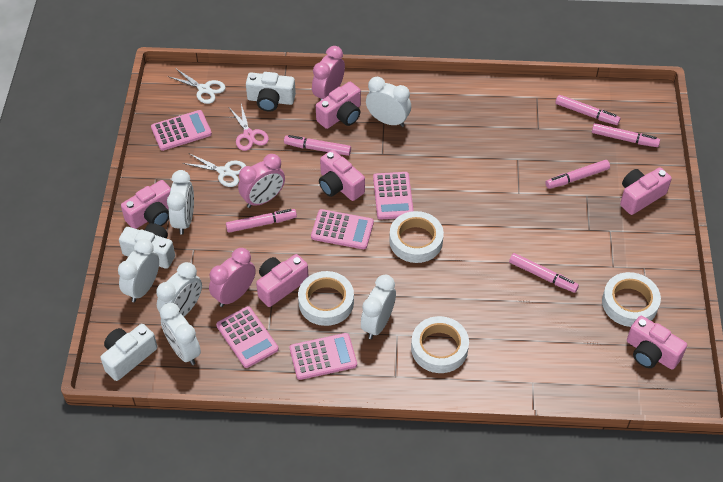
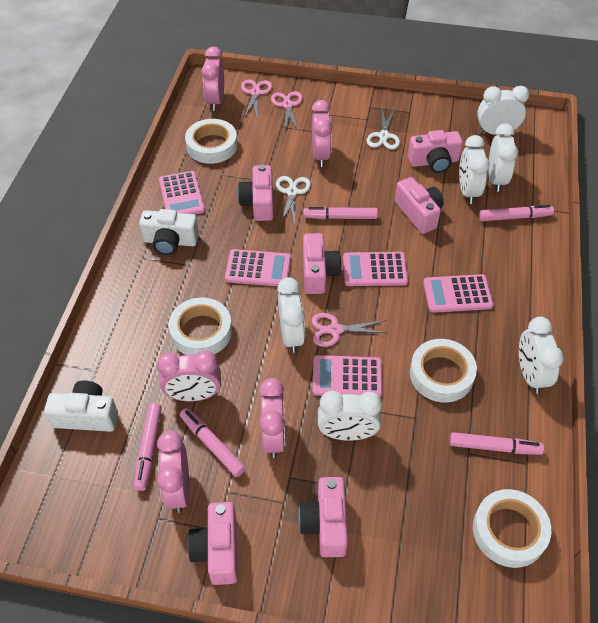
pink clock: 3 -> 5
pink marker: 6 -> 5
pink scissors: 1 -> 3
white camera: 3 -> 2

